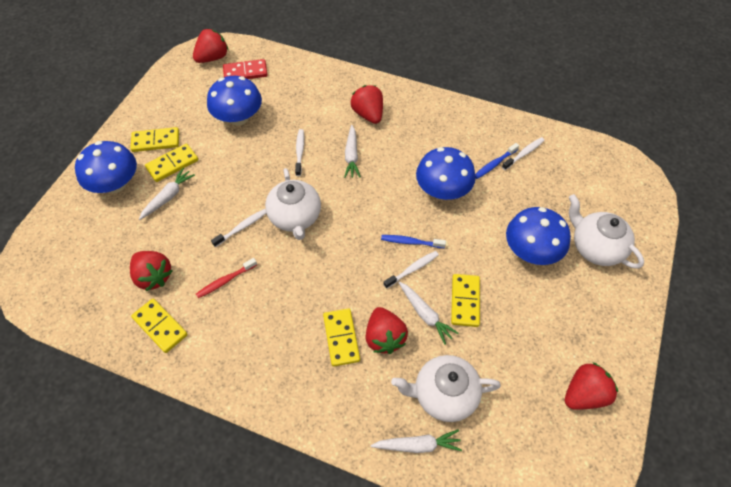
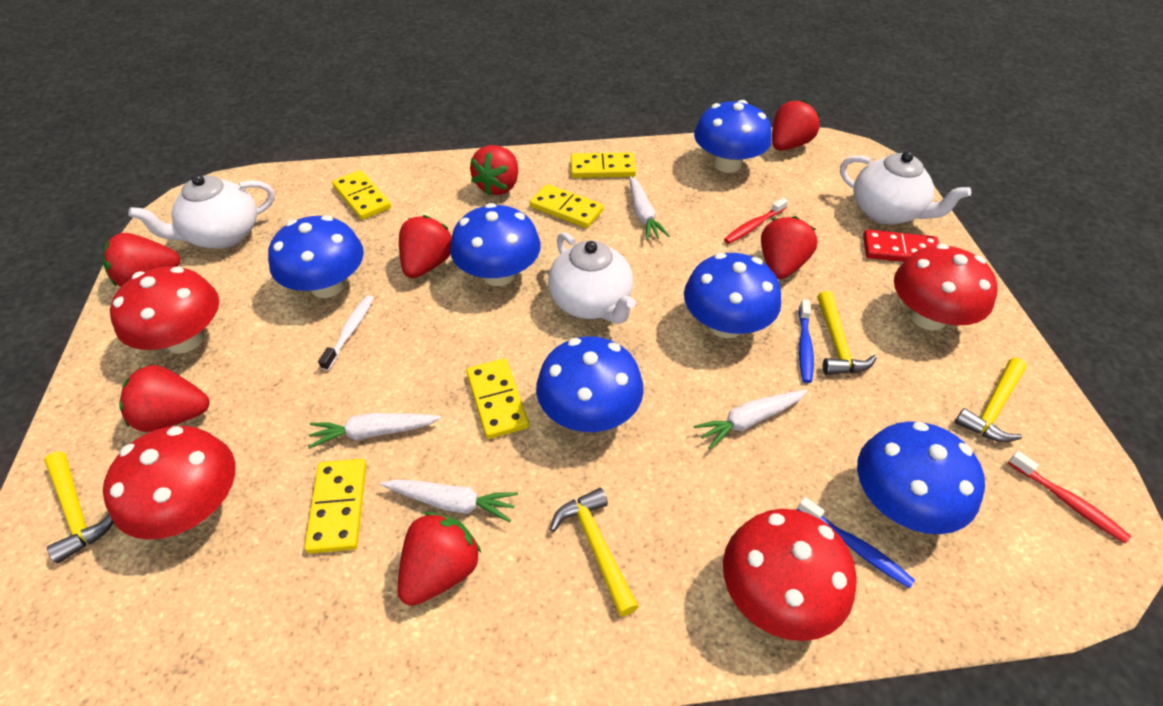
blue mushroom: 4 -> 6
red mushroom: 0 -> 4
red strawberry: 5 -> 7
red toothbrush: 1 -> 2
white toothbrush: 4 -> 1
yellow hammer: 0 -> 4

